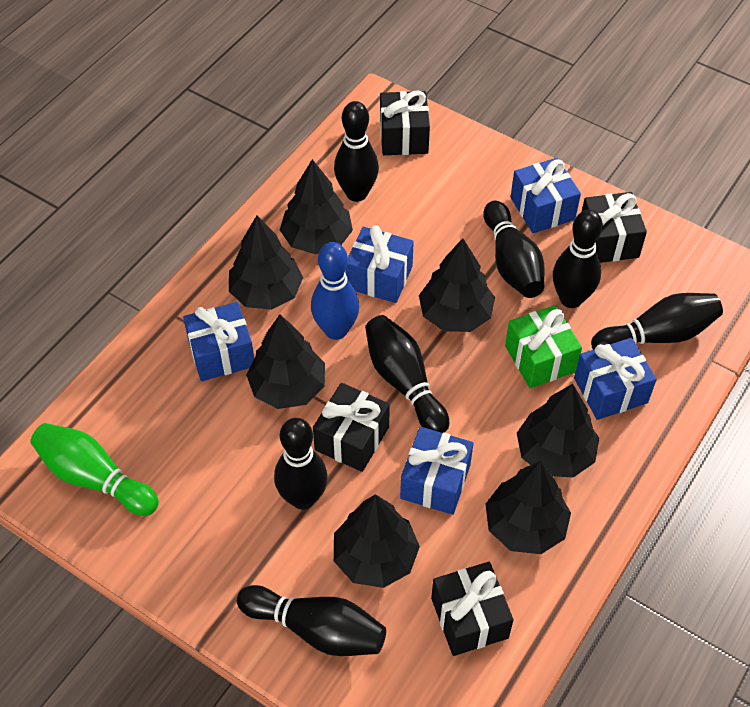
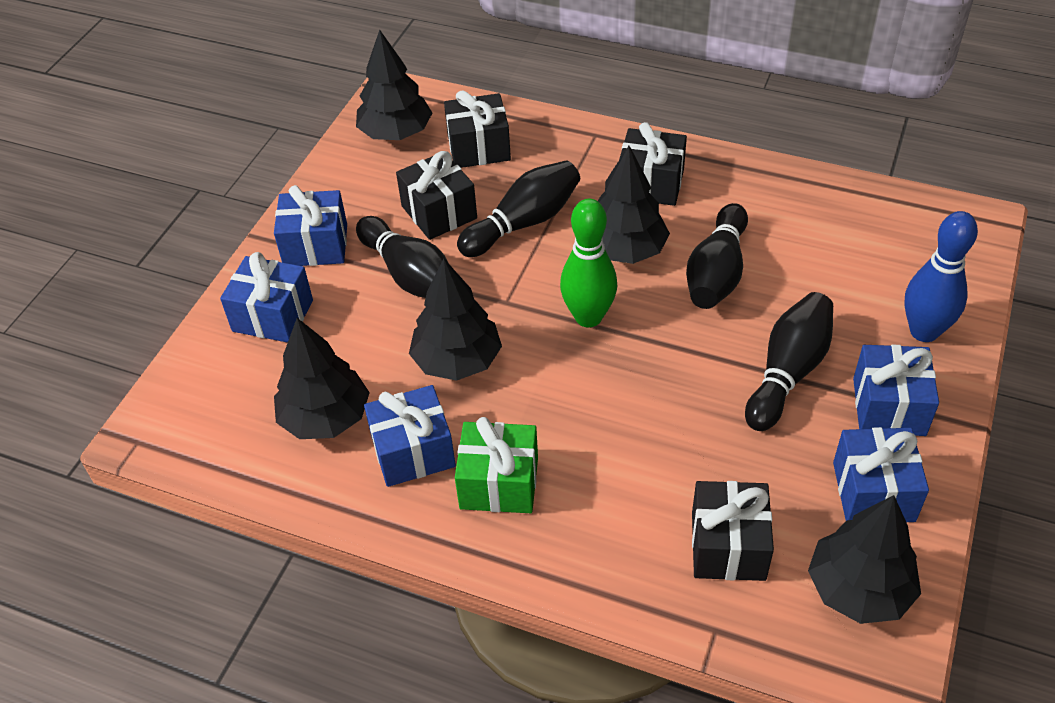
black bowling pin: 7 -> 4
black tree: 7 -> 5

